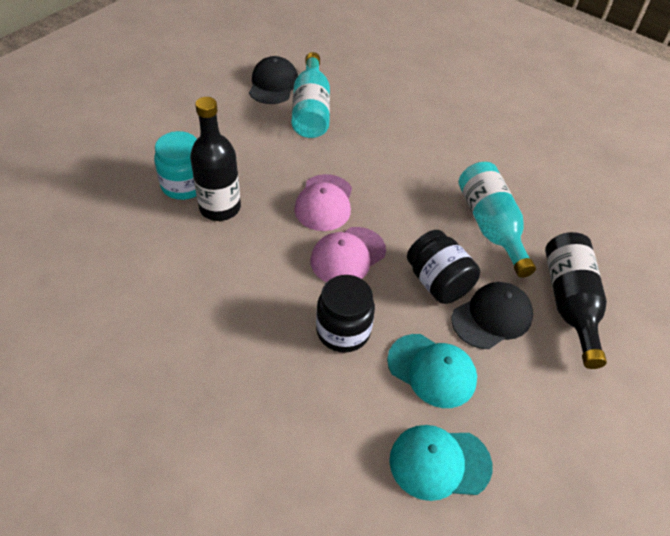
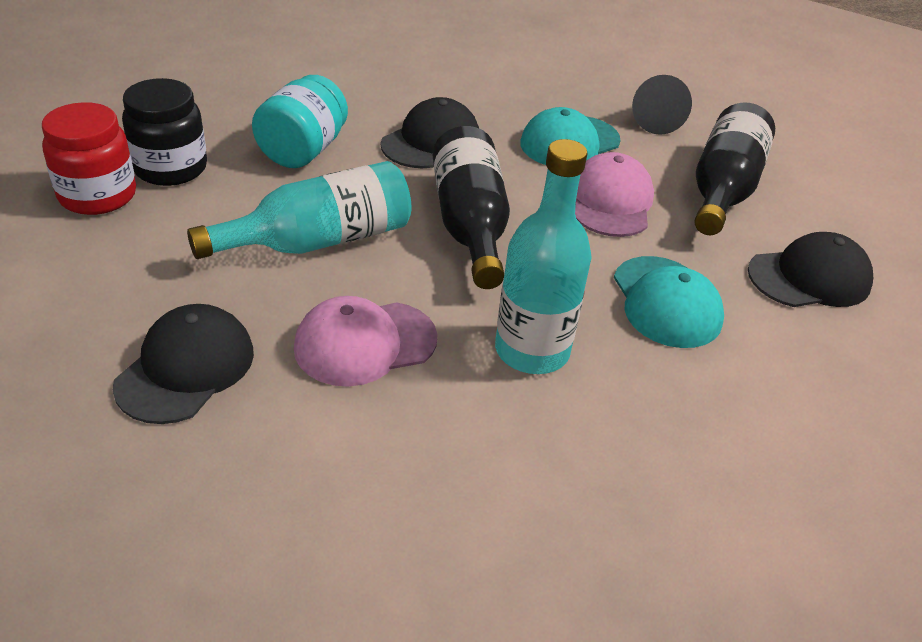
black cap: 2 -> 3
black cone: 0 -> 1
black jar: 2 -> 1
red jar: 0 -> 1

